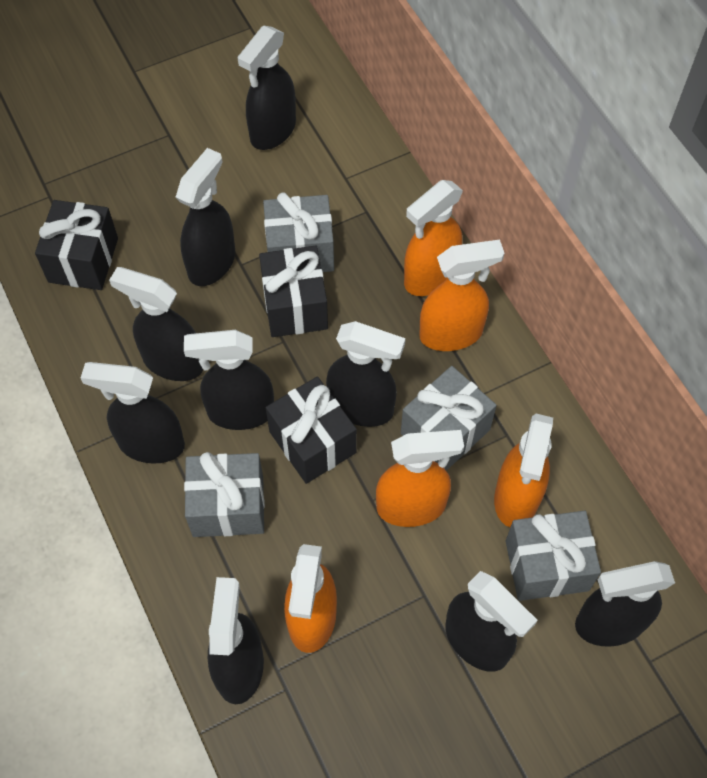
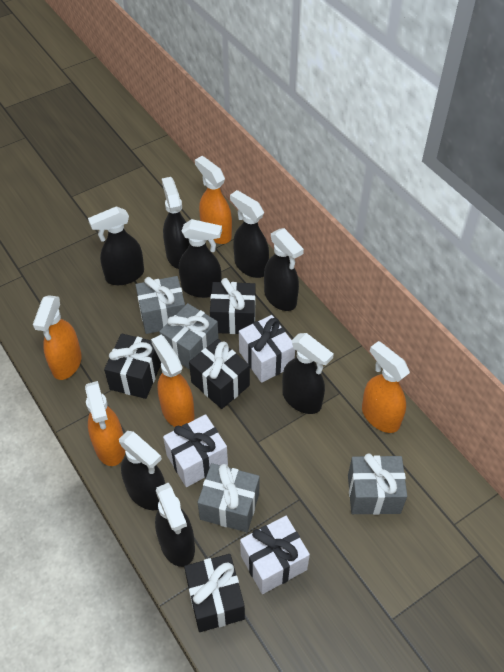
black gift: 3 -> 4
black spray bottle: 9 -> 8
white gift: 0 -> 3

